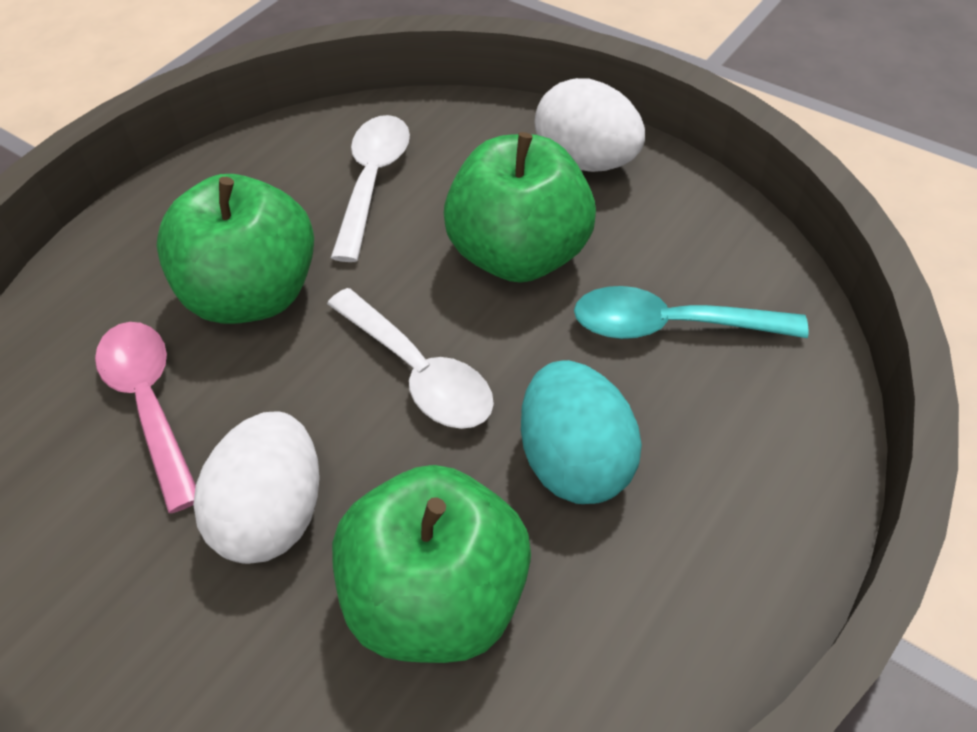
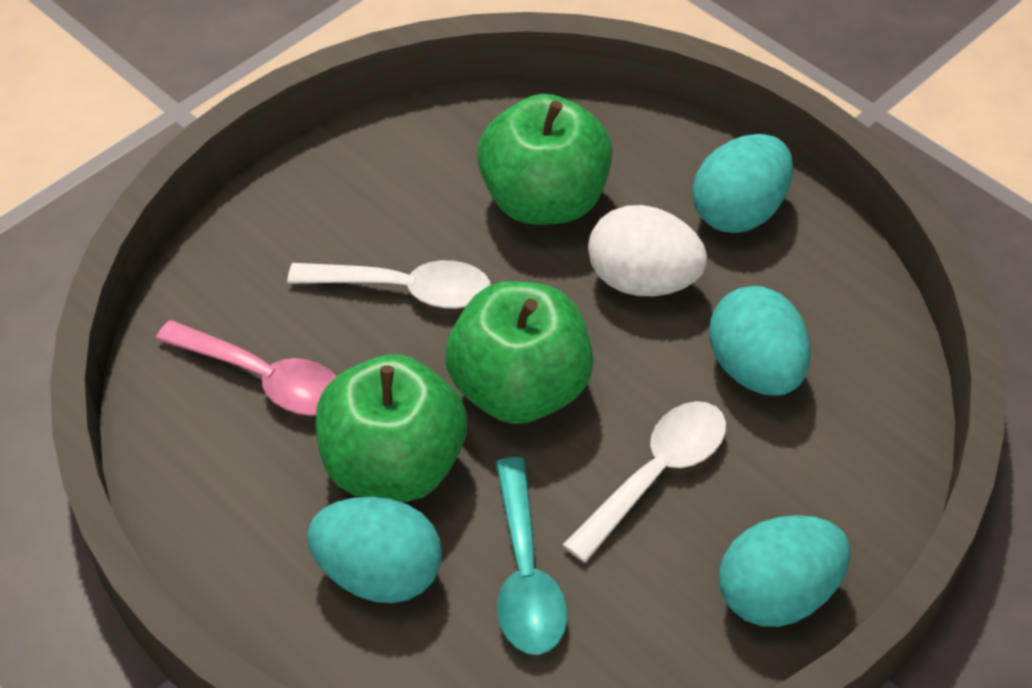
turquoise egg: 1 -> 4
white egg: 2 -> 1

